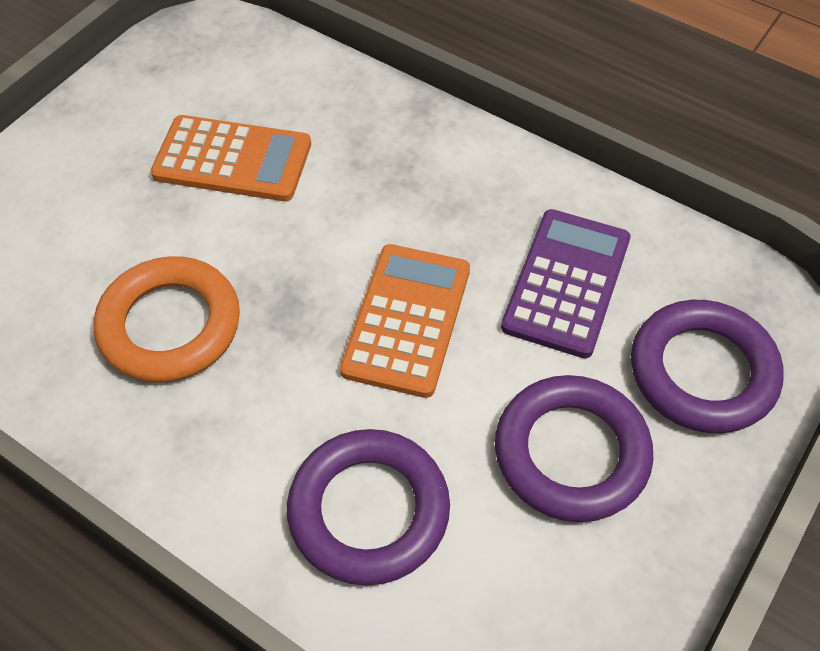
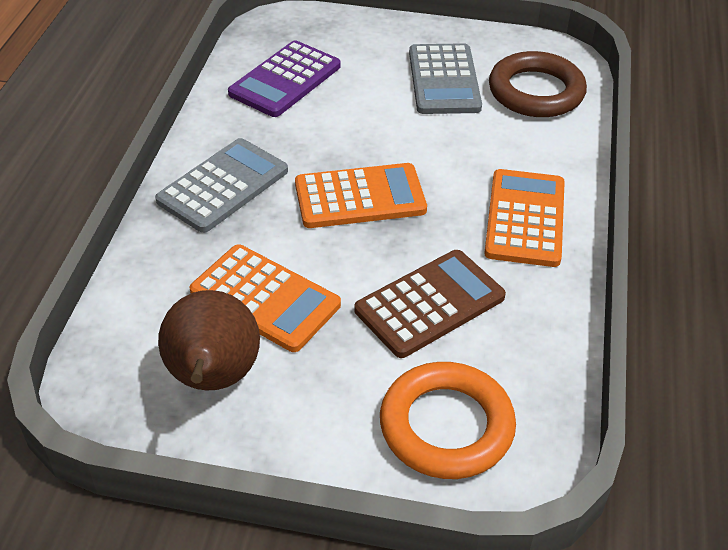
brown calculator: 0 -> 1
brown pear: 0 -> 1
brown ring: 0 -> 1
grey calculator: 0 -> 2
orange calculator: 2 -> 3
purple ring: 3 -> 0

